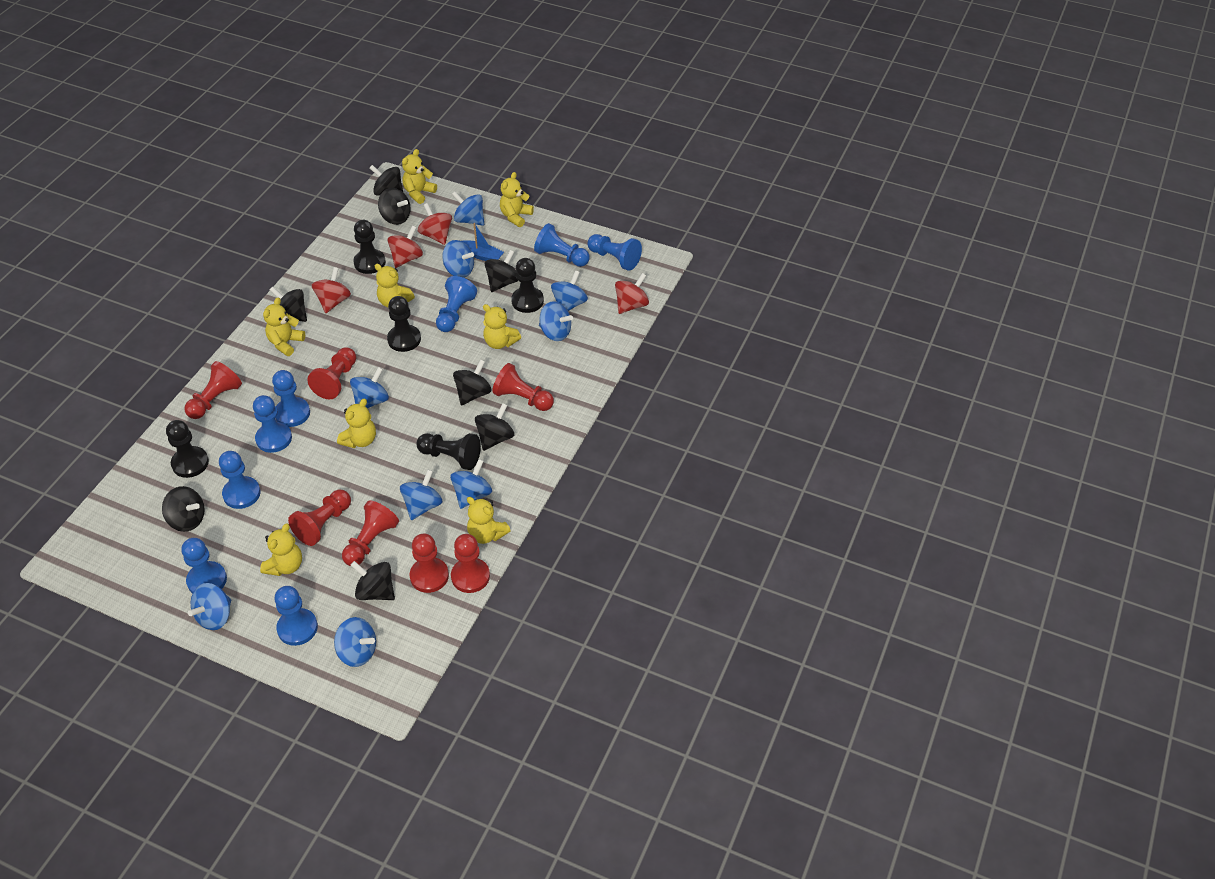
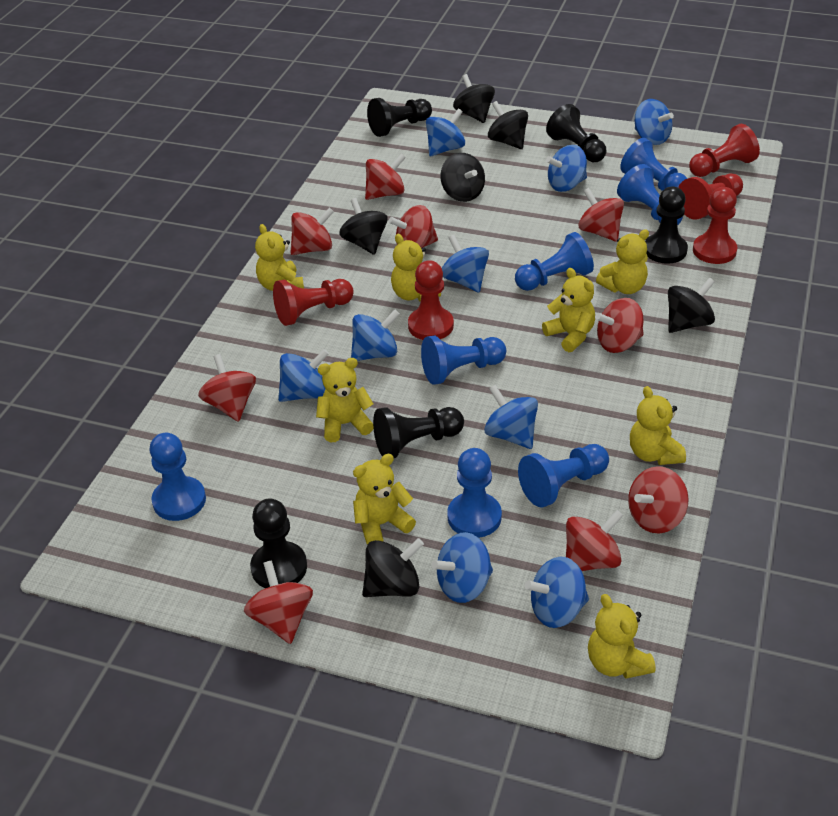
black spinning top: 8 -> 6
blue boat: 1 -> 0
blue pawn: 8 -> 7
red pawn: 7 -> 5
red spinning top: 4 -> 9

